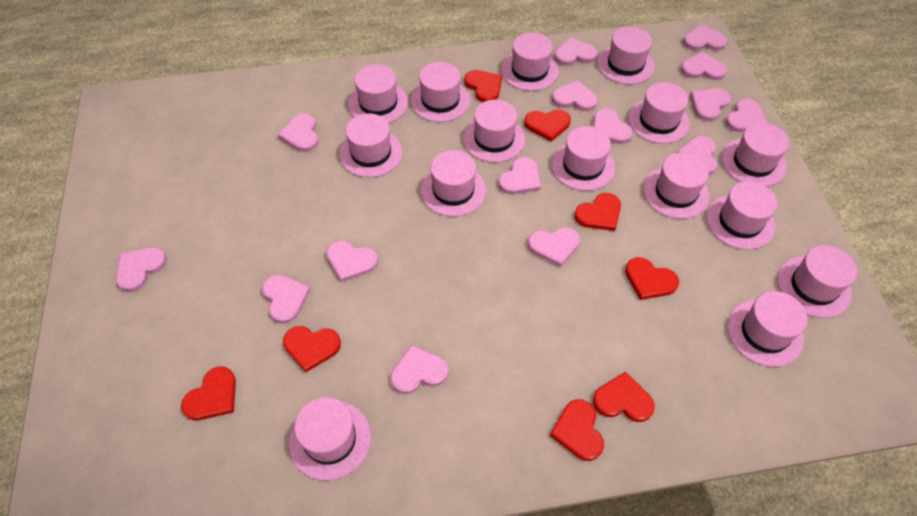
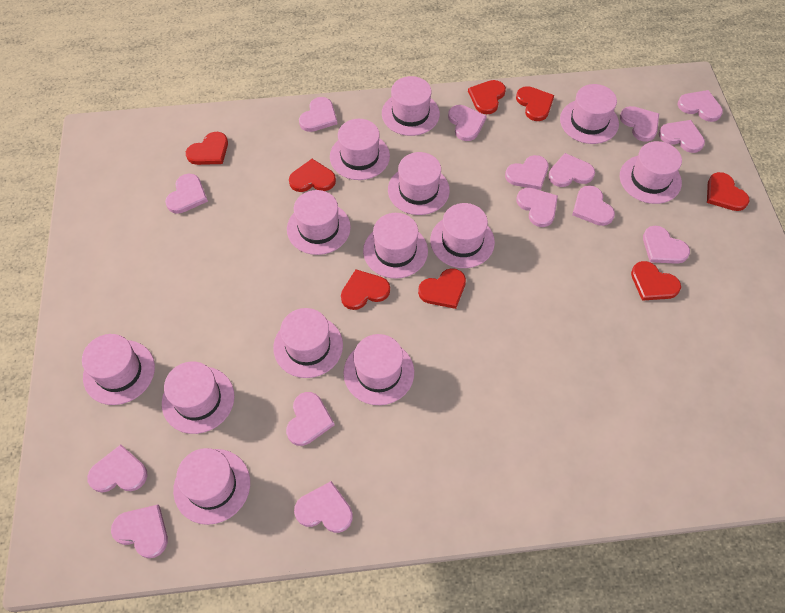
pink hat: 15 -> 13

